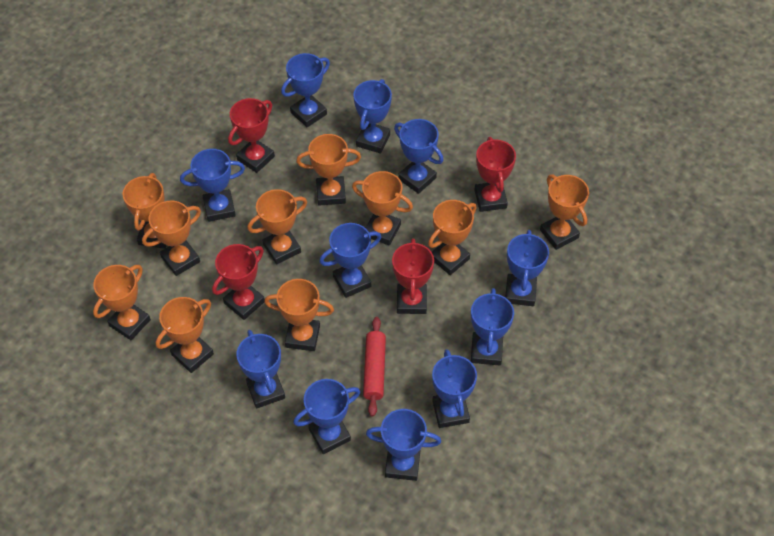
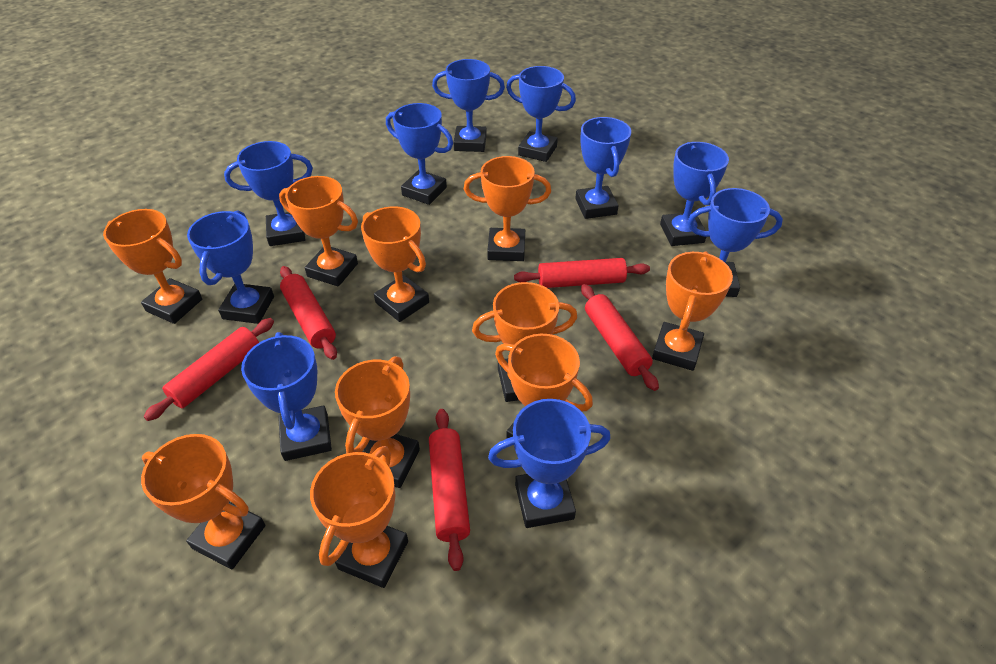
blue trophy: 11 -> 10
red rolling pin: 1 -> 5
red trophy: 4 -> 0

